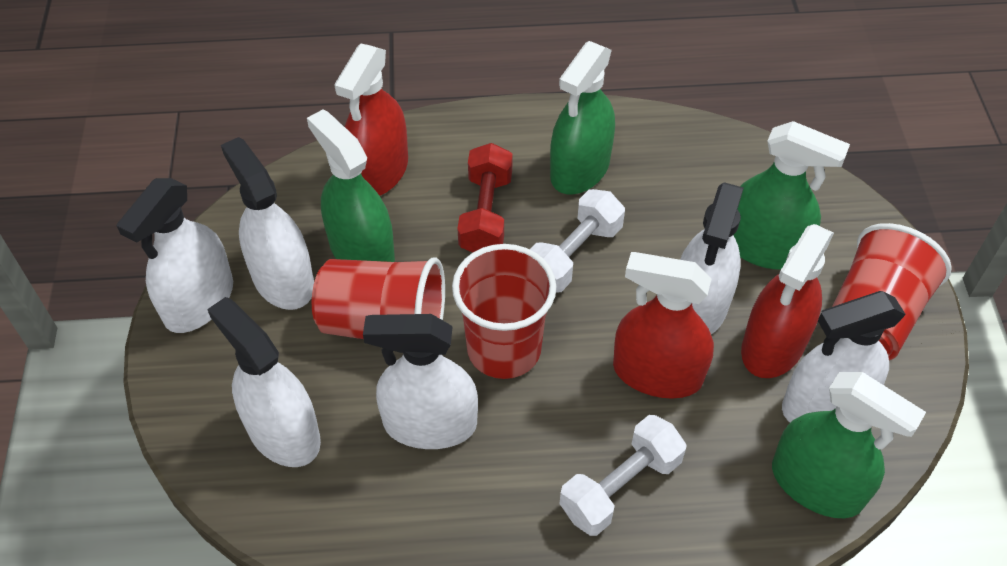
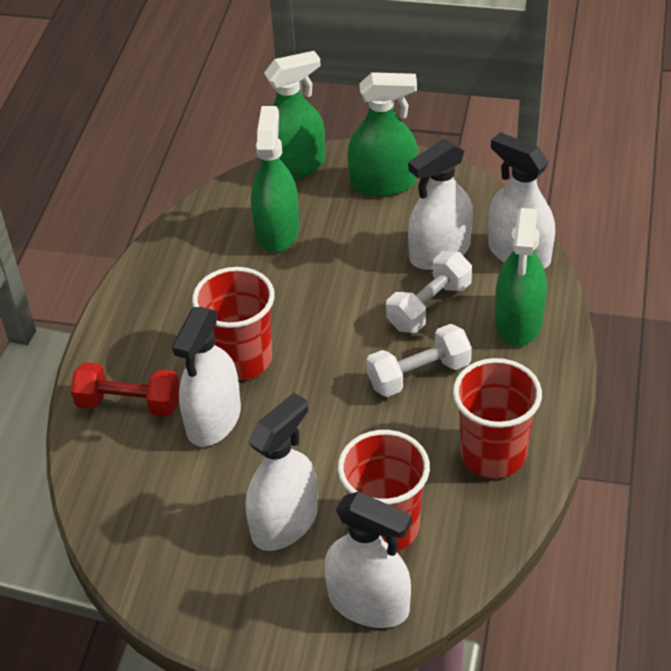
red spray bottle: 3 -> 0
white spray bottle: 6 -> 5

